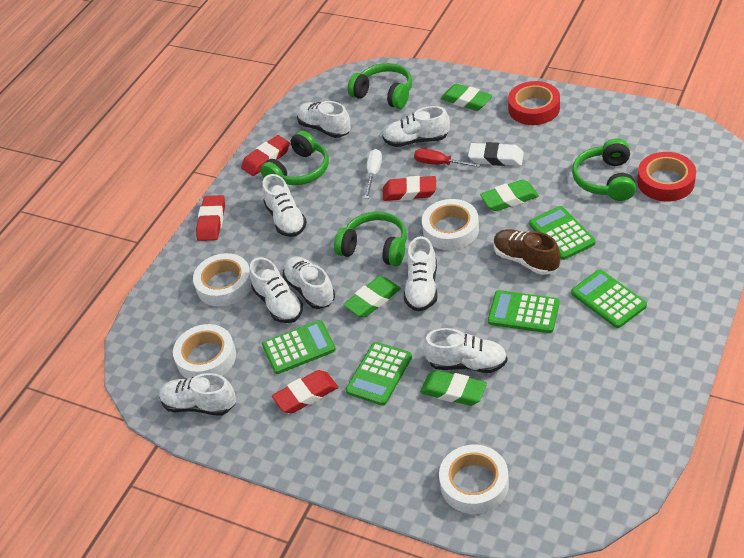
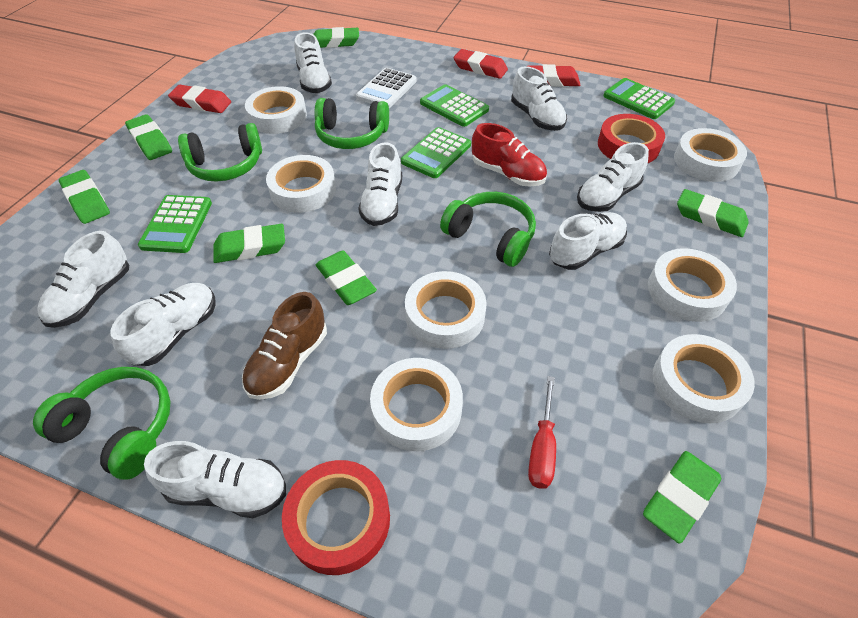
green calculator: 5 -> 4
green eraser: 4 -> 7
red eraser: 4 -> 3
red shoe: 0 -> 1
white calculator: 0 -> 1
white eraser: 1 -> 0
white screwdriver: 1 -> 0
white tape: 4 -> 7

